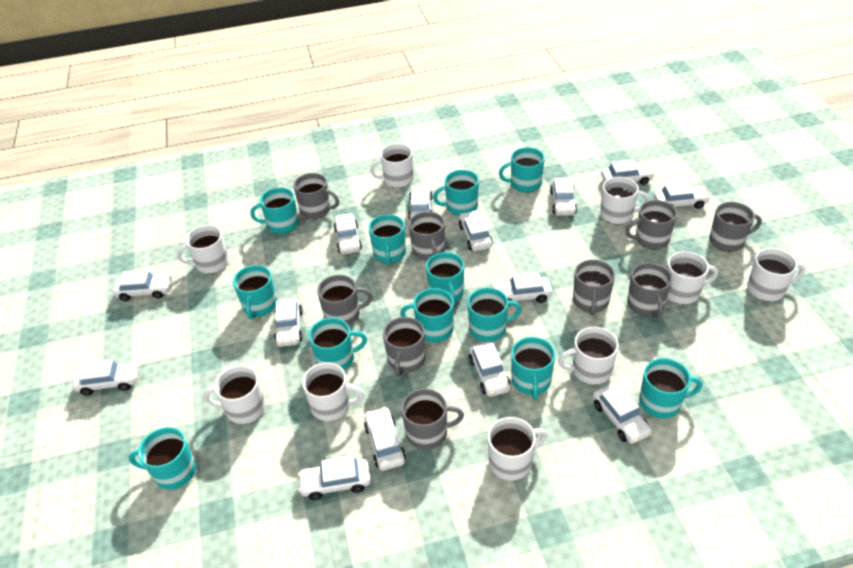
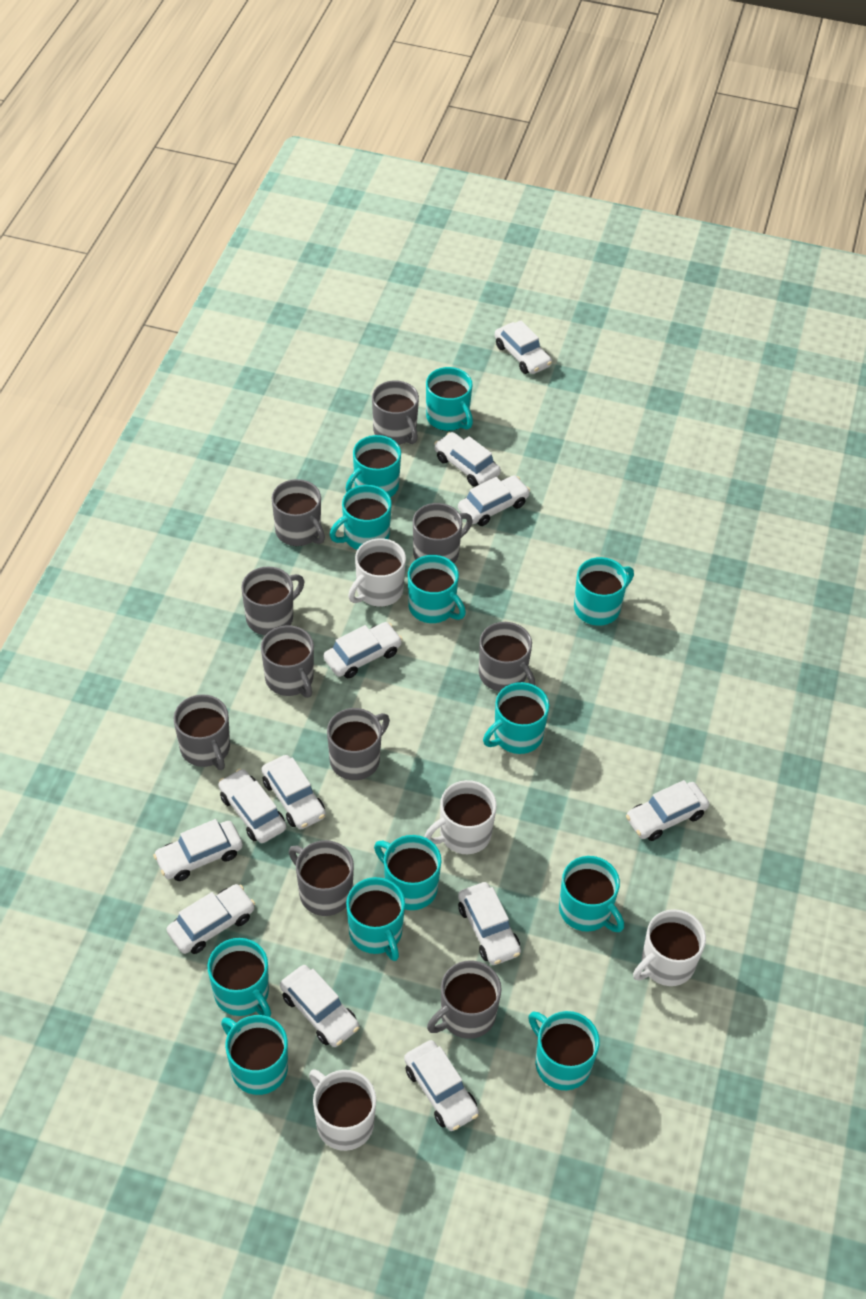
grey mug: 9 -> 10
white car: 14 -> 12
white mug: 9 -> 4

